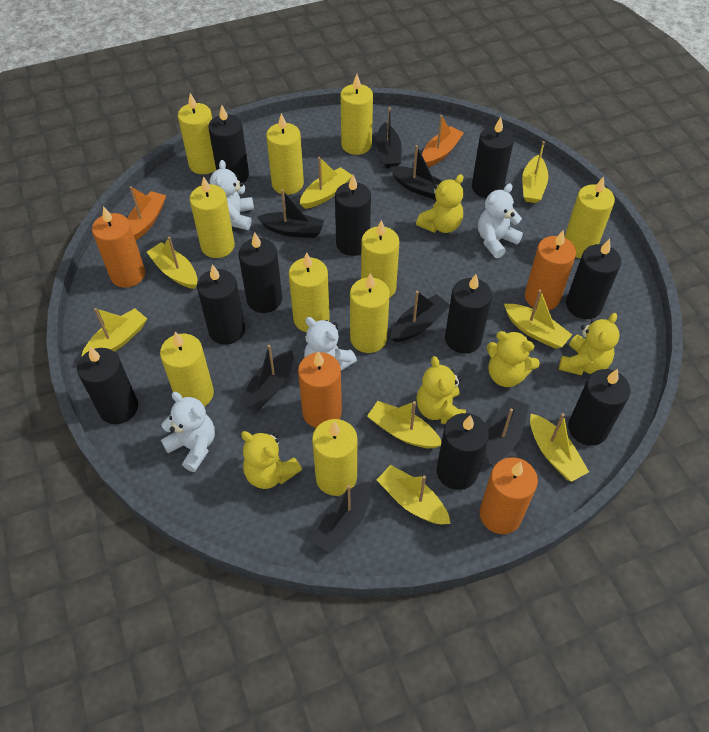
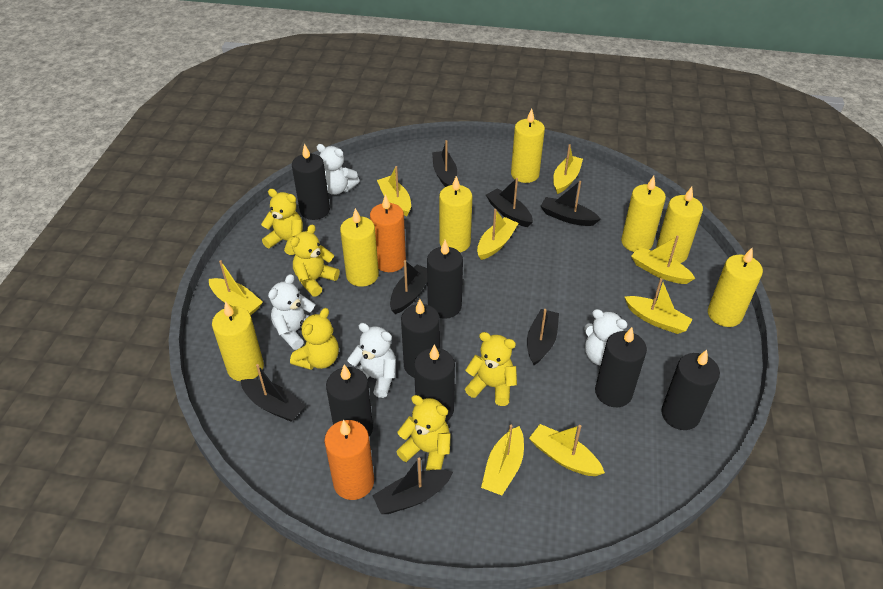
black candle: 10 -> 7
orange boat: 2 -> 0
orange candle: 4 -> 2
yellow candle: 10 -> 7

